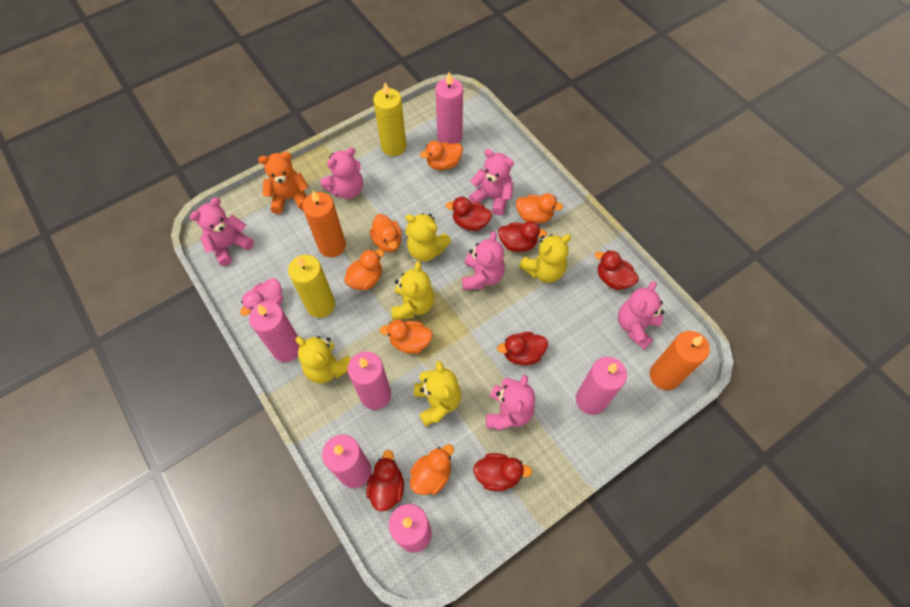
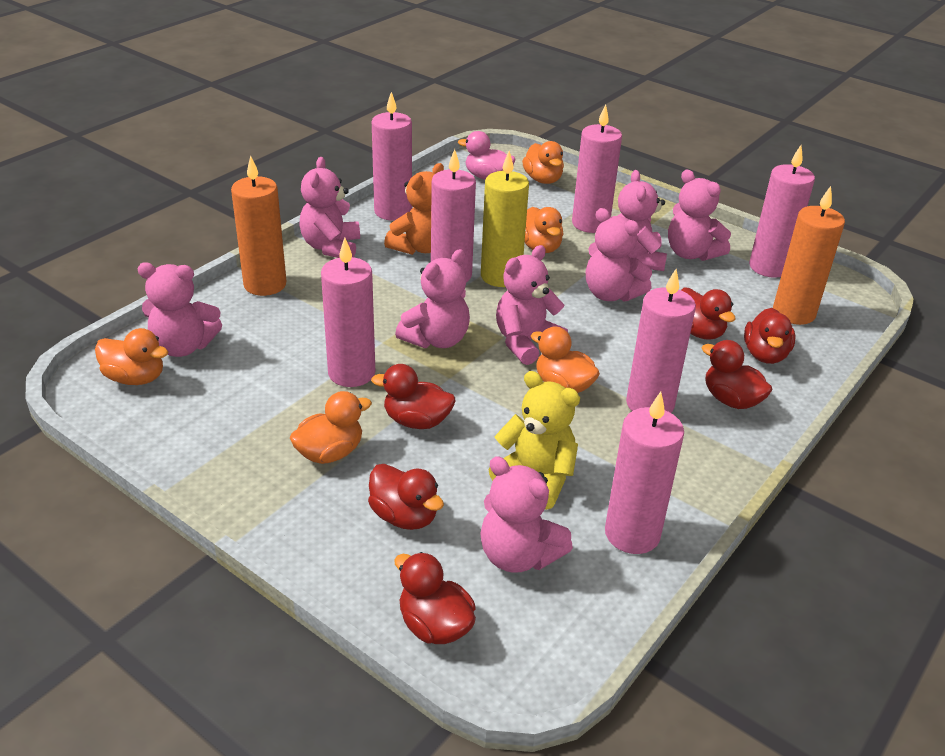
orange duck: 6 -> 5
pink candle: 6 -> 7
pink teddy bear: 6 -> 8
yellow candle: 2 -> 1
yellow teddy bear: 5 -> 1

